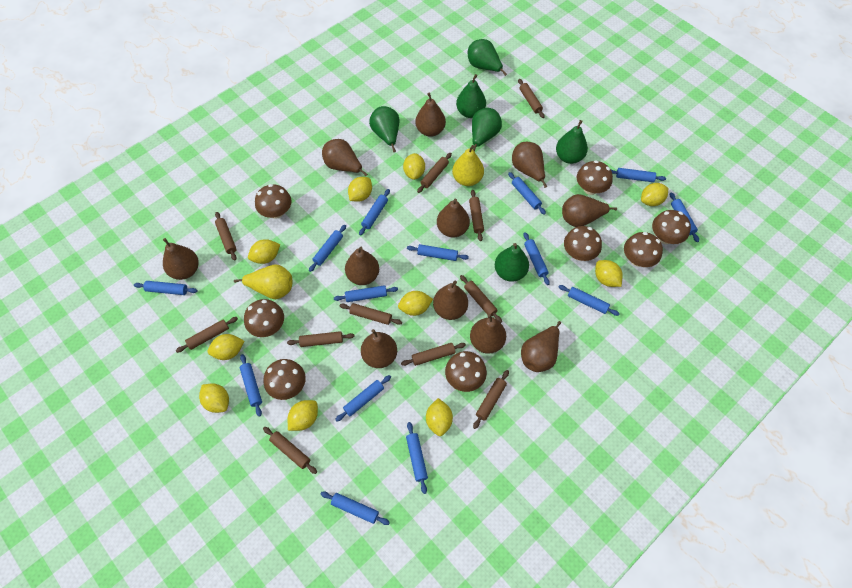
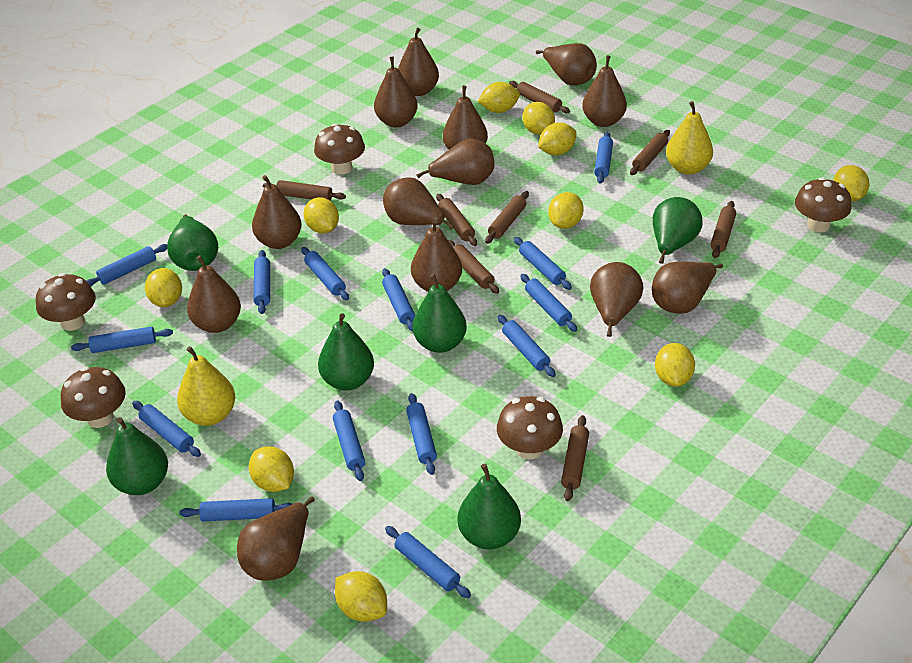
brown mushroom: 8 -> 5
brown pear: 11 -> 13
brown rolling pin: 11 -> 8

